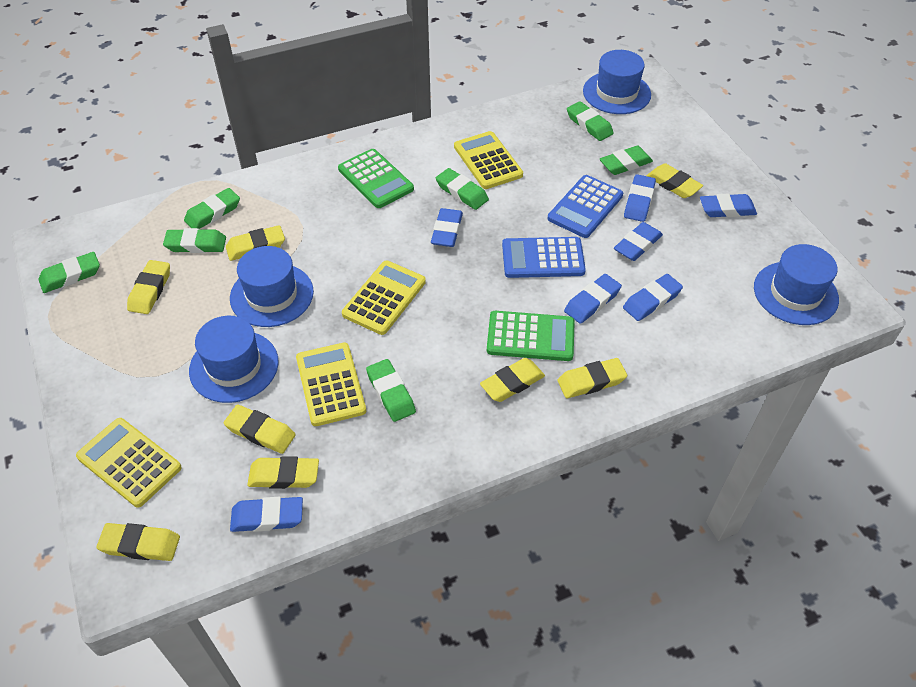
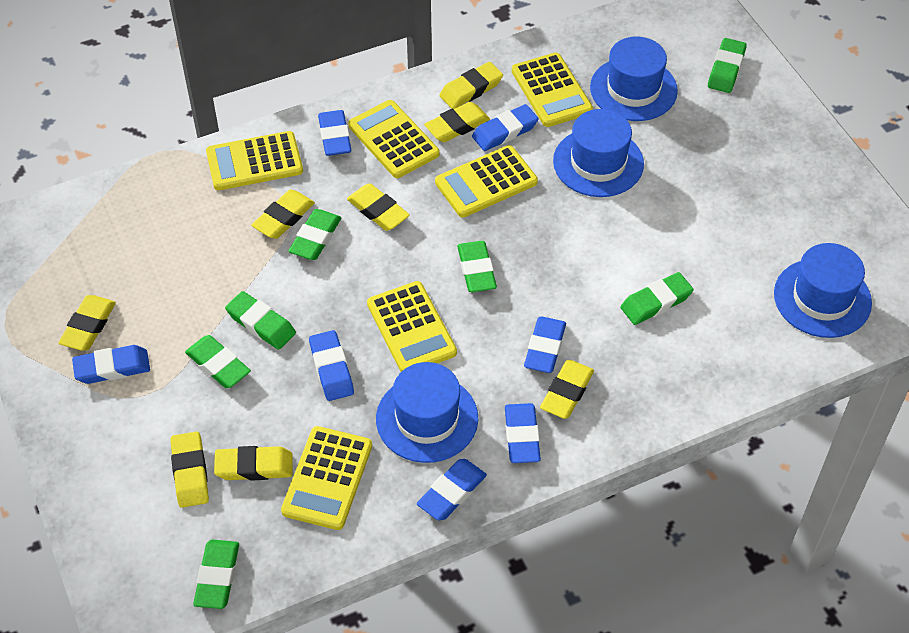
blue calculator: 2 -> 0
green calculator: 2 -> 0
yellow calculator: 4 -> 6

